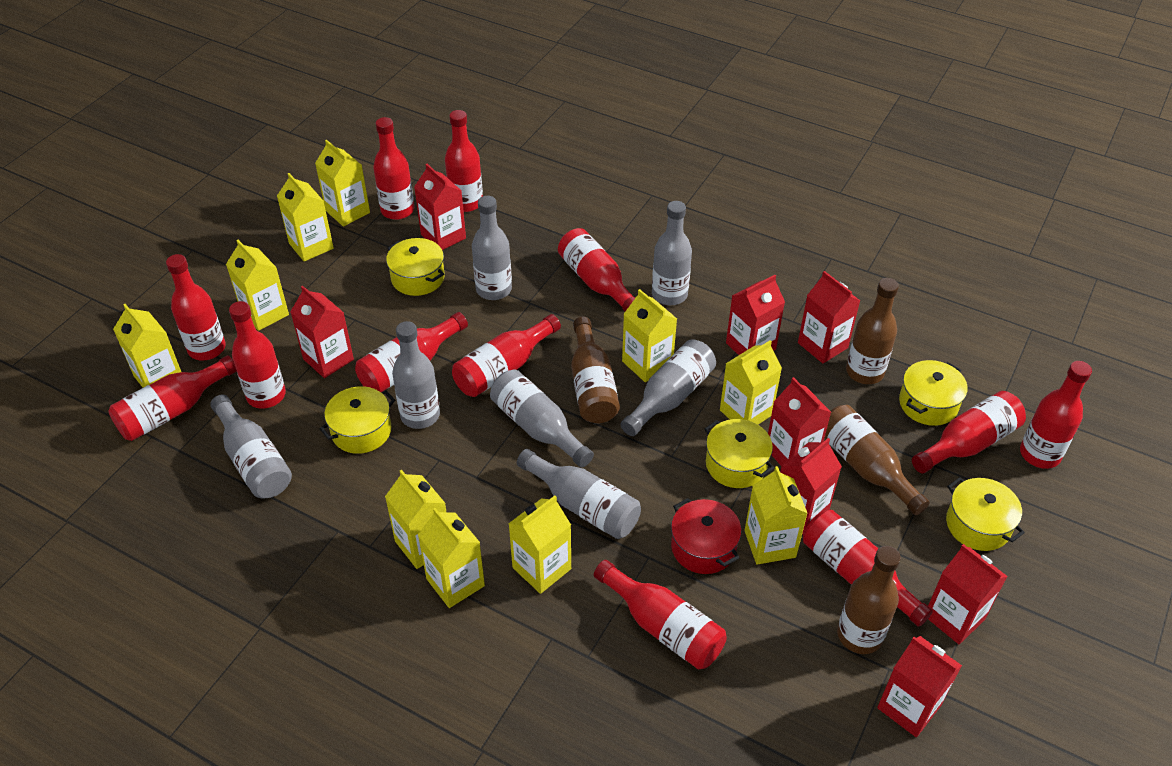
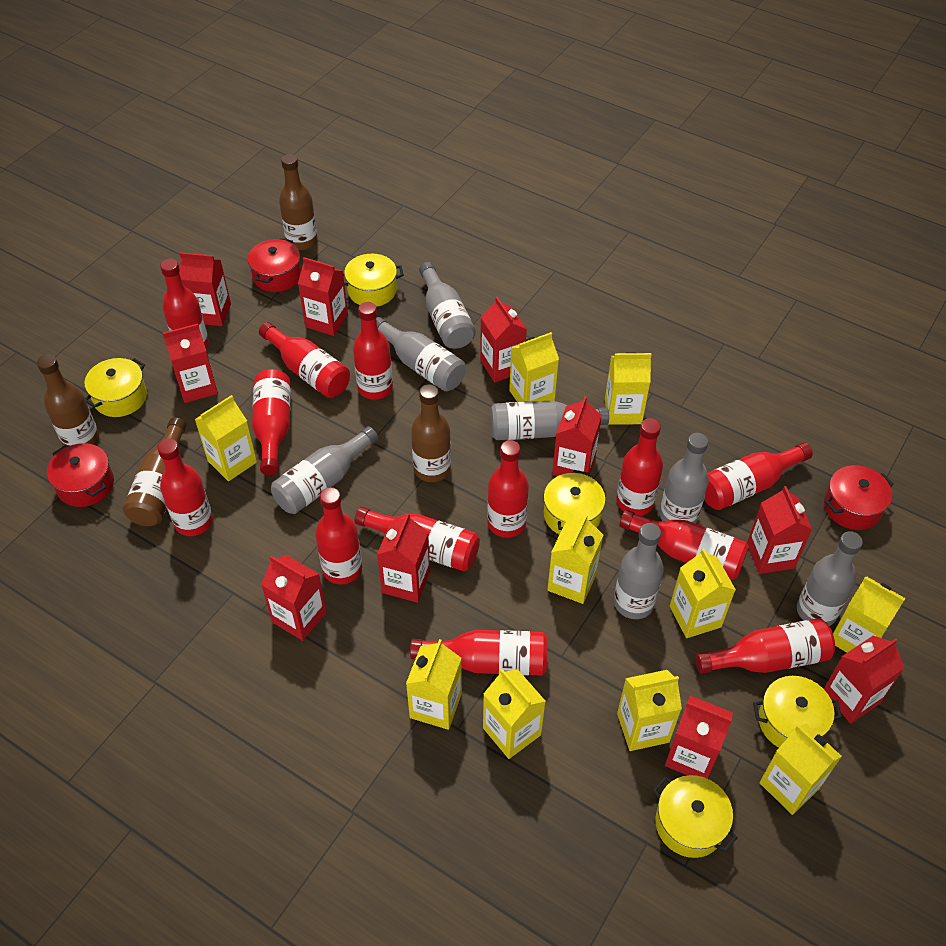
red bottle: 12 -> 13
red carton: 8 -> 10
red pot: 1 -> 3

